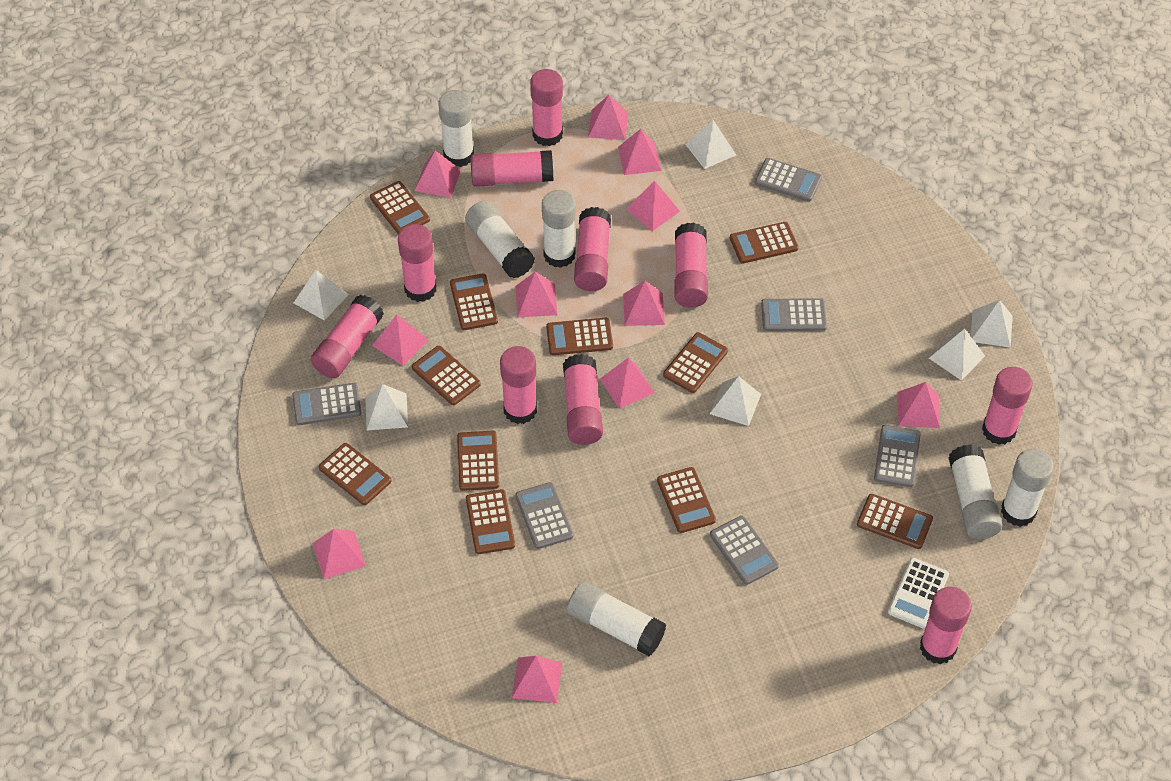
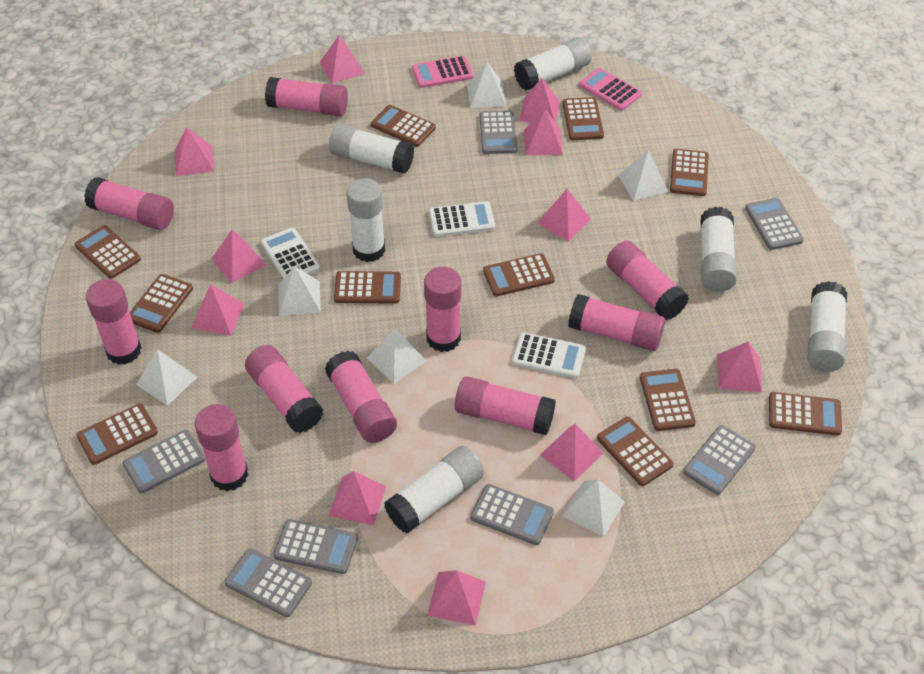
grey calculator: 6 -> 7
pink calculator: 0 -> 2
white calculator: 1 -> 3

